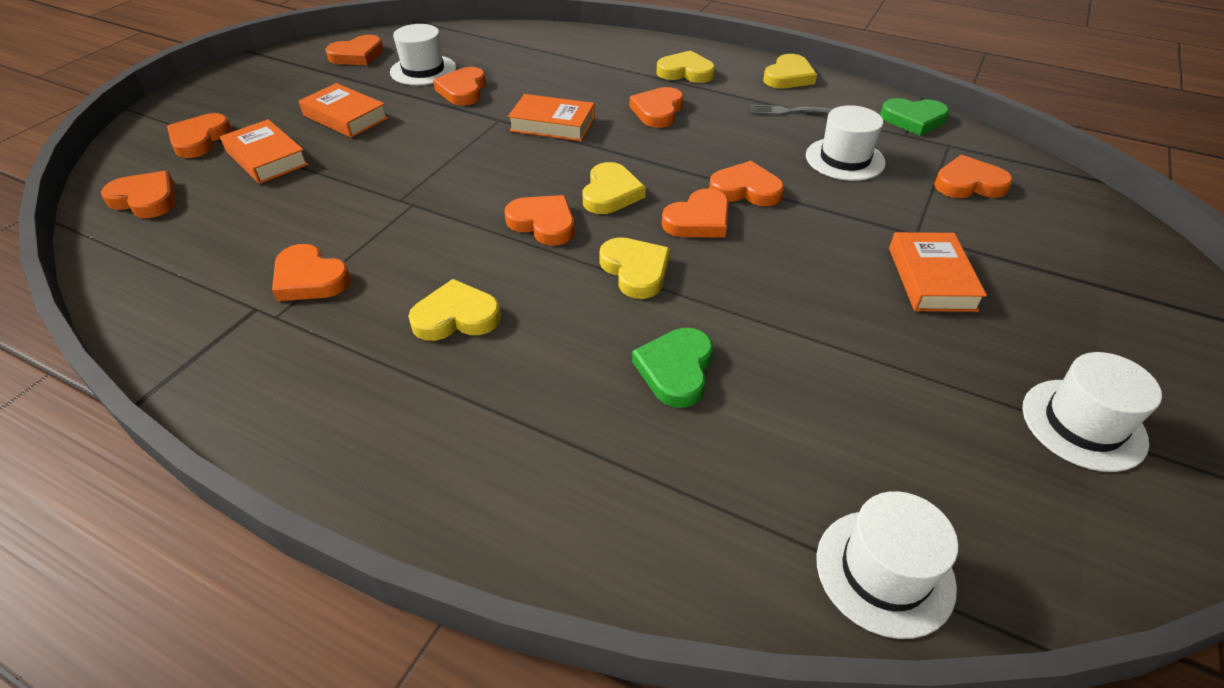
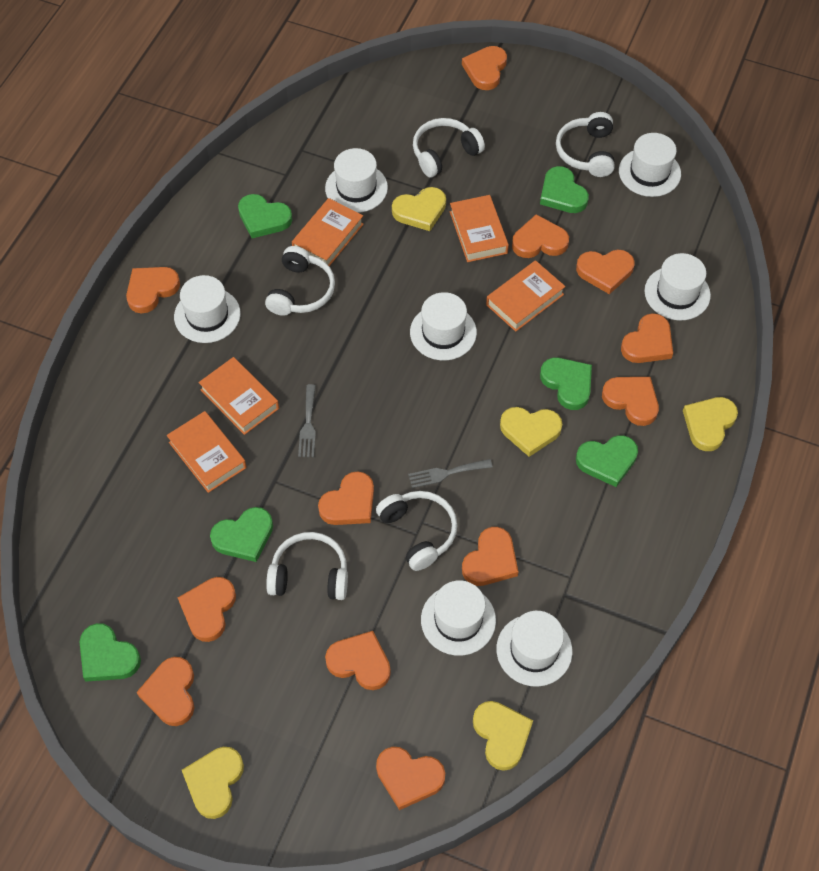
green heart: 2 -> 6
grey fork: 1 -> 2
orange book: 4 -> 5
orange heart: 10 -> 12
white hat: 4 -> 7
white headphones: 0 -> 5

